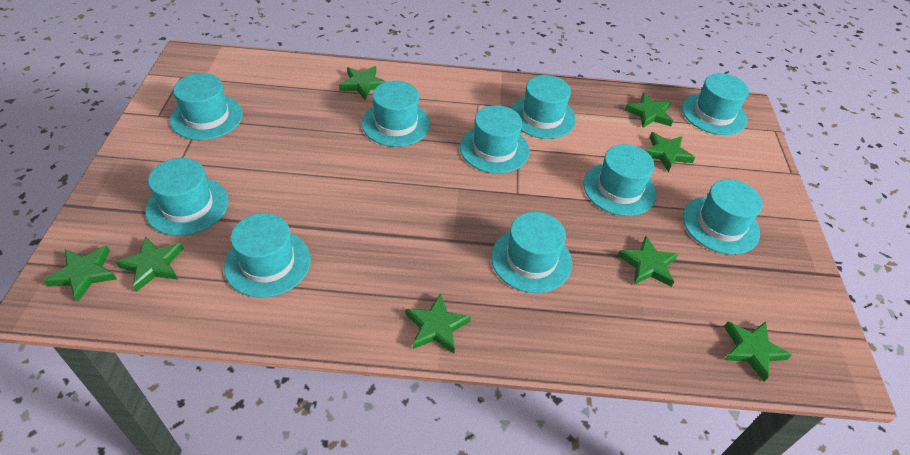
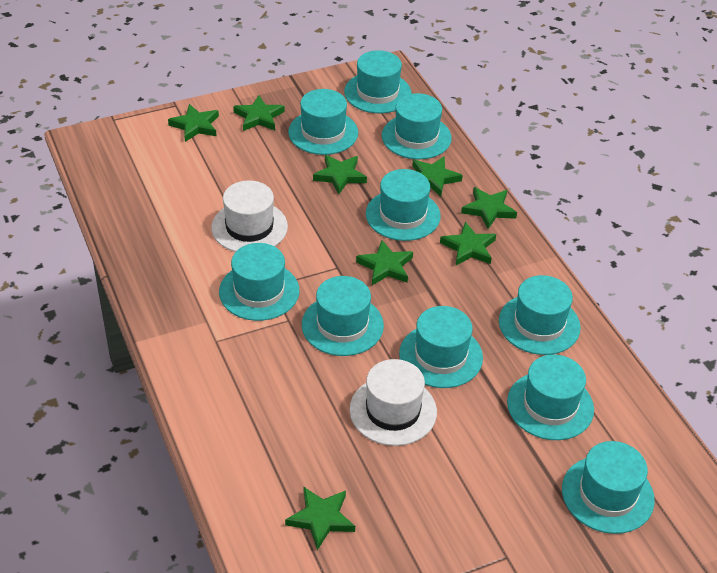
white hat: 0 -> 2

